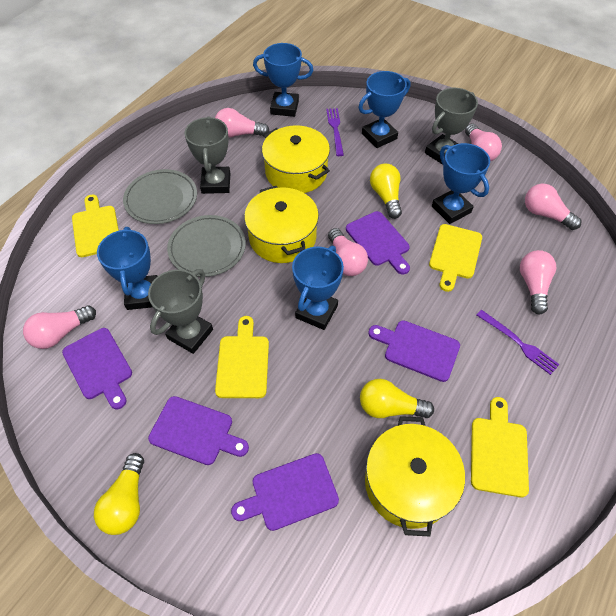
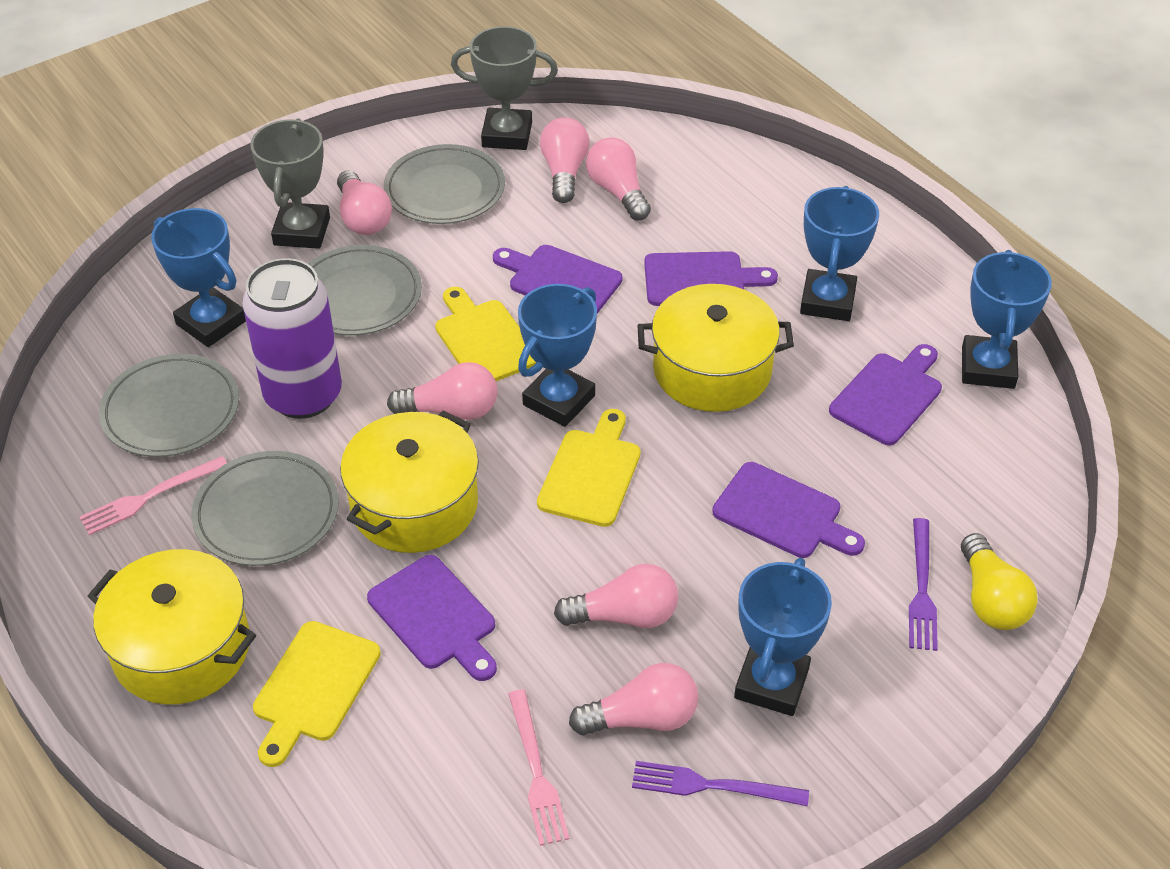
grey plate: 2 -> 4
grey trophy: 3 -> 2
pink fork: 0 -> 2
purple can: 0 -> 1
yellow cutting board: 4 -> 3
yellow light bulb: 3 -> 1

